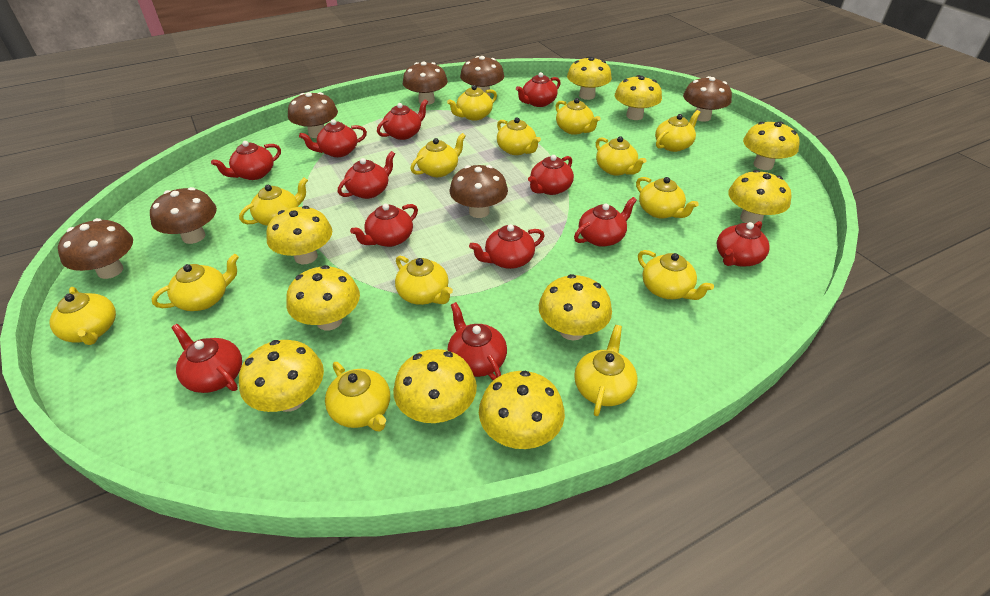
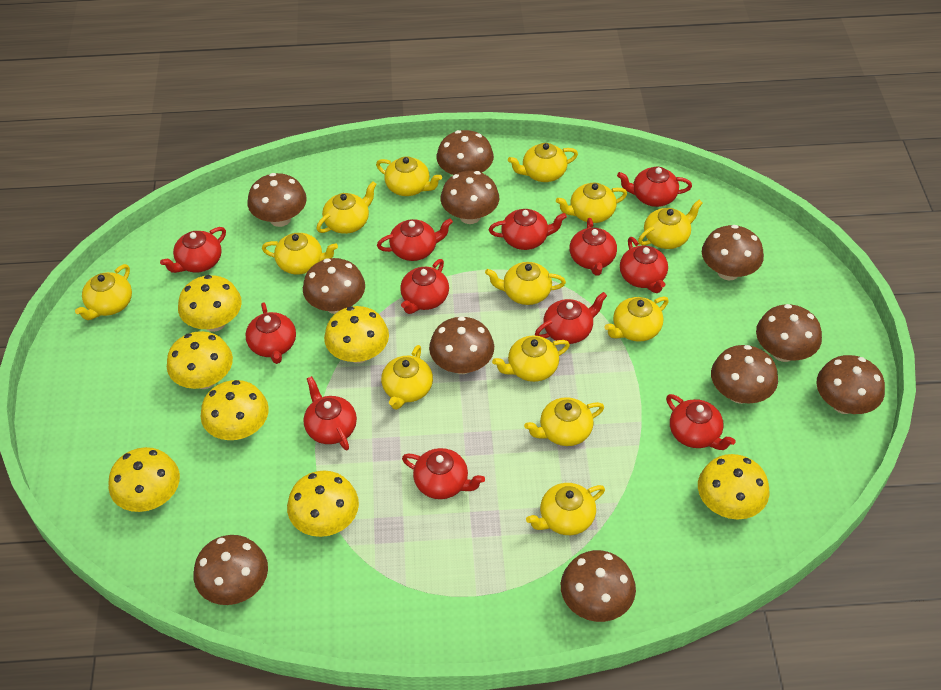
brown mushroom: 7 -> 11
yellow mushroom: 10 -> 7
yellow teapot: 14 -> 13

